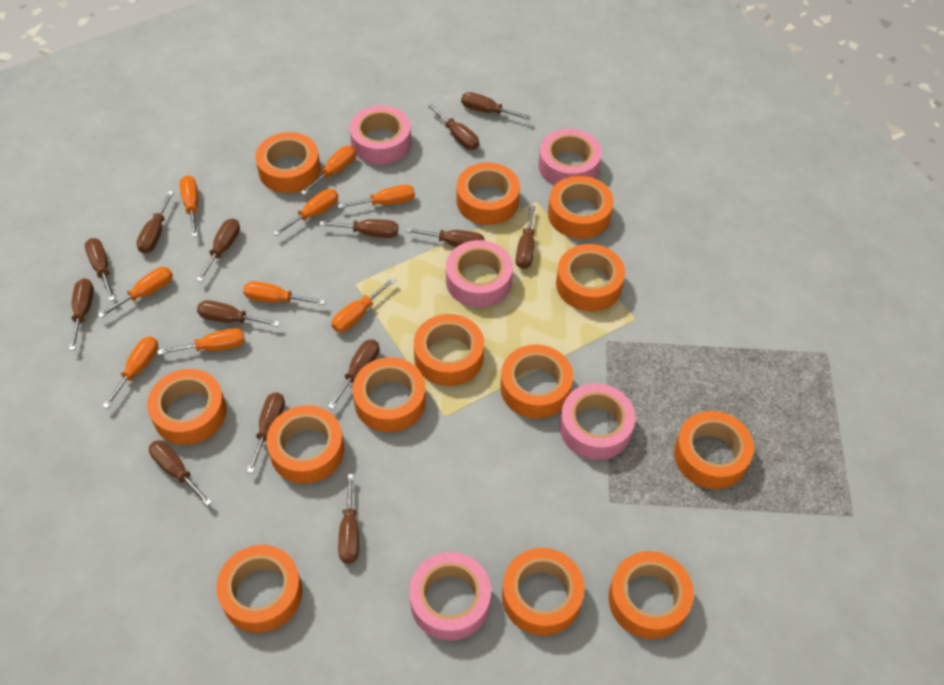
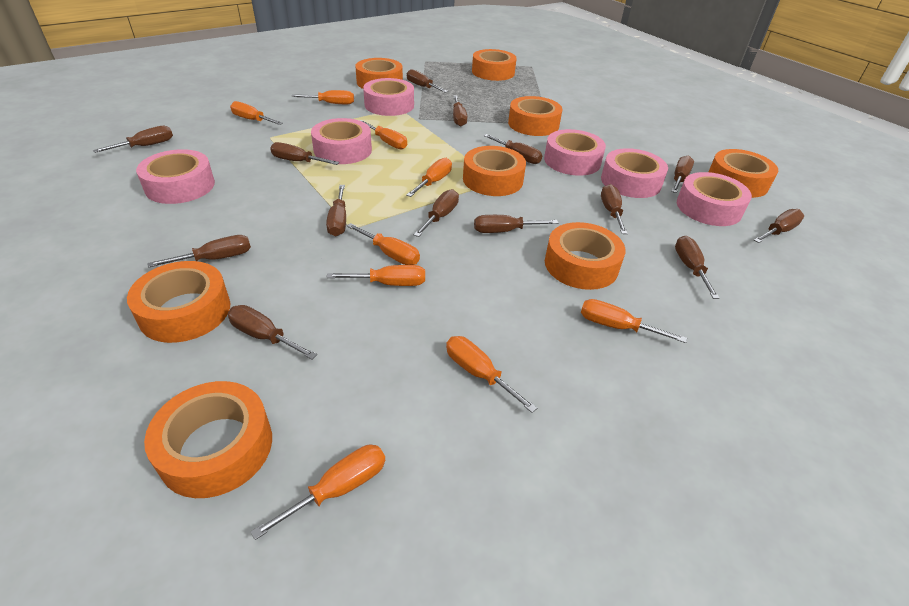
orange tape: 13 -> 8
pink tape: 5 -> 6

